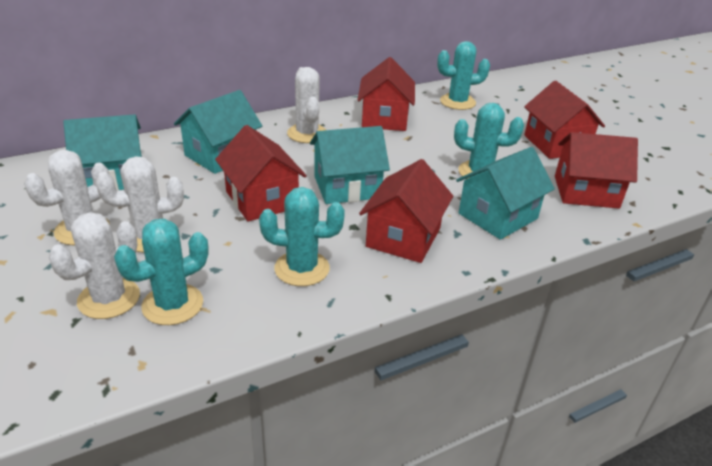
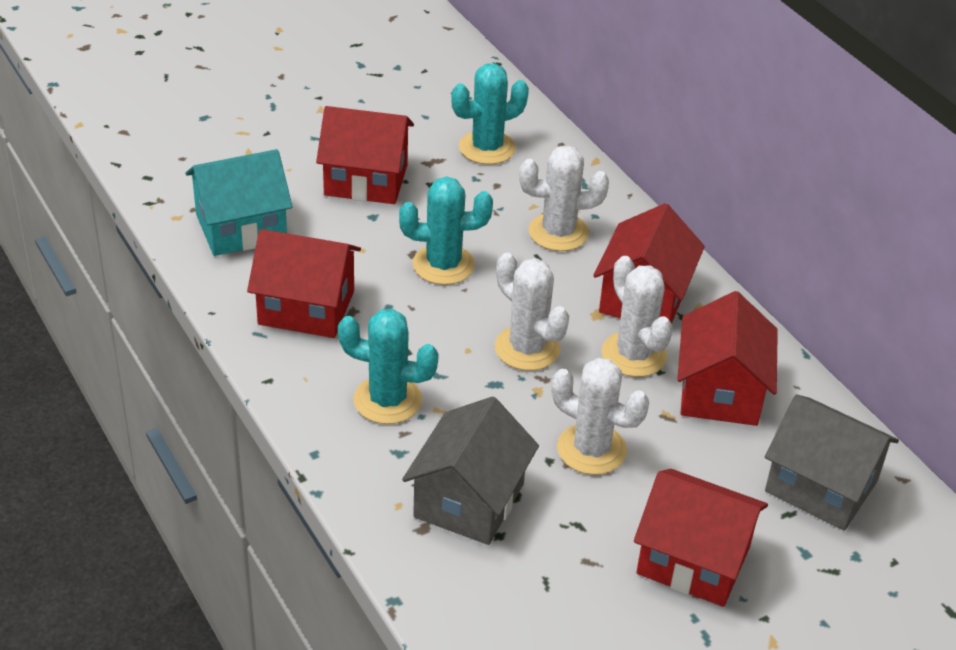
grey house: 0 -> 2
turquoise cactus: 4 -> 3
turquoise house: 4 -> 1

